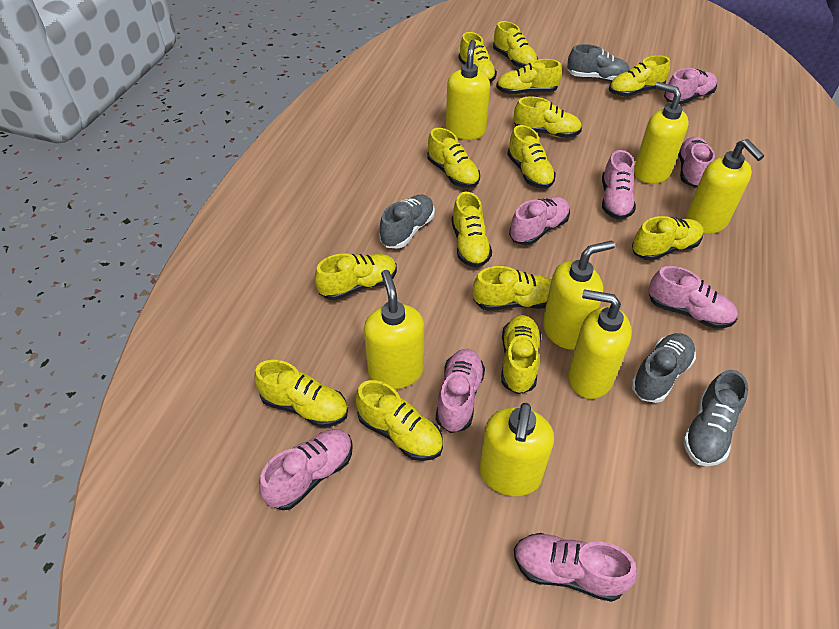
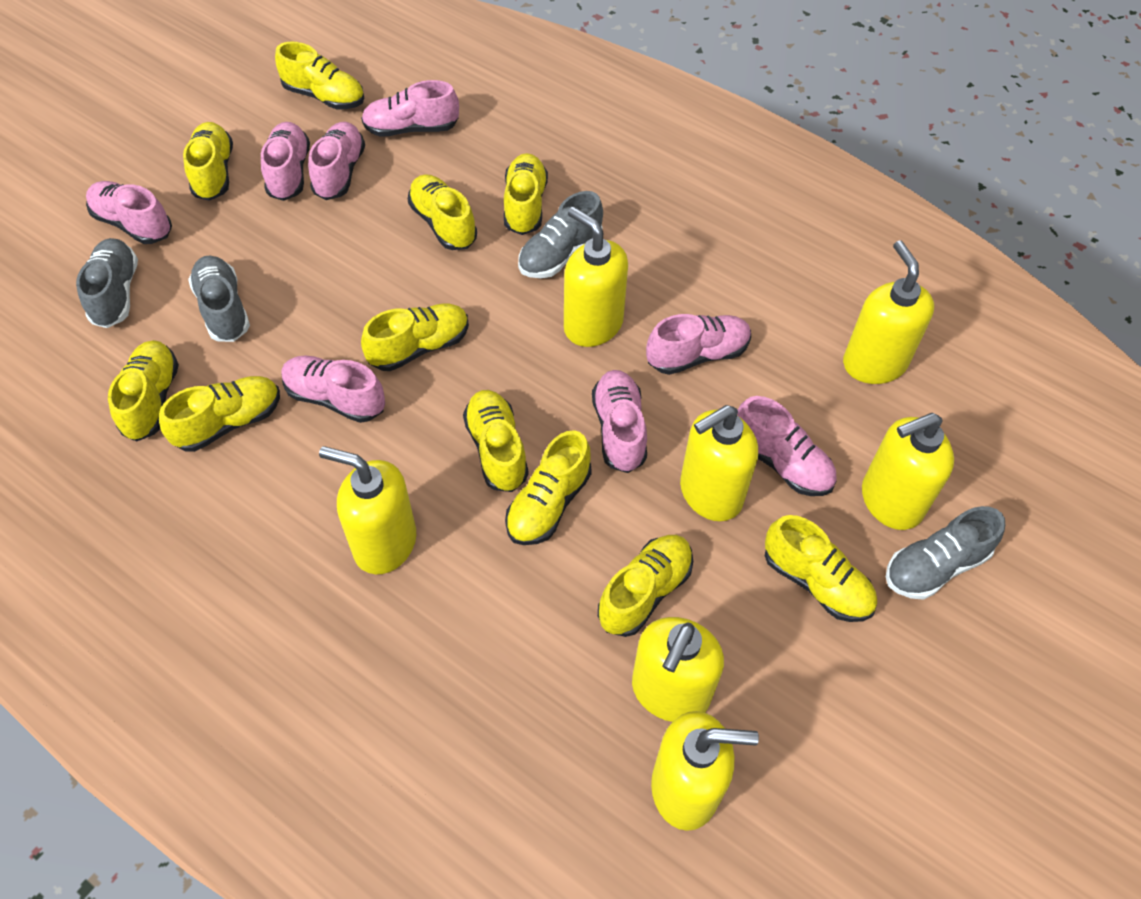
yellow shoe: 14 -> 11

